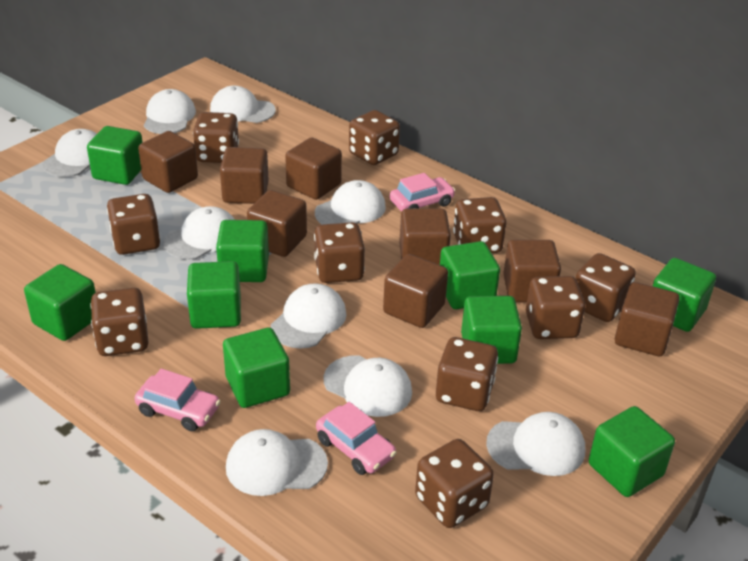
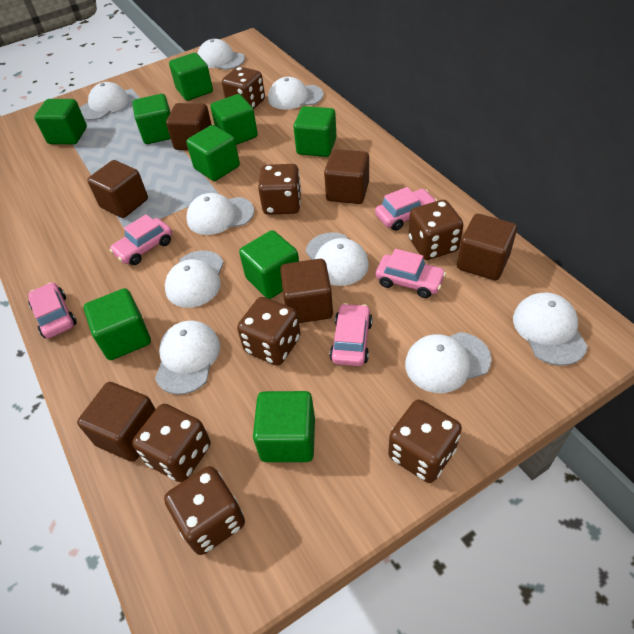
brown cube: 8 -> 6
brown dice: 10 -> 7
pink car: 3 -> 5

